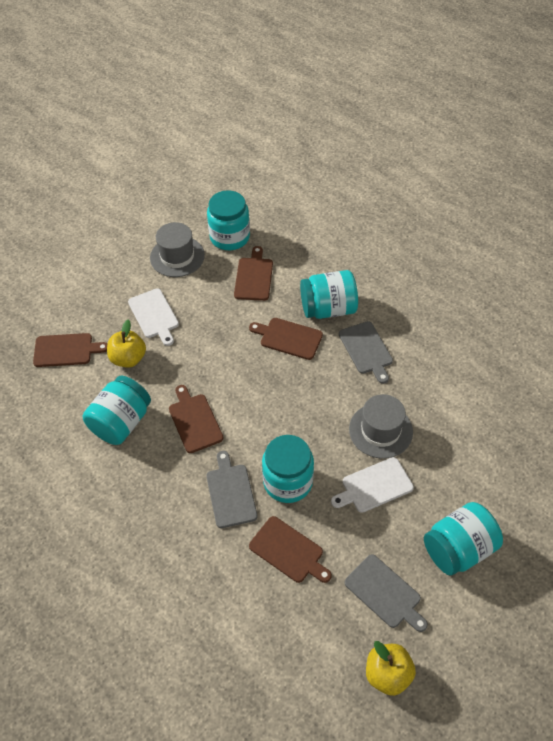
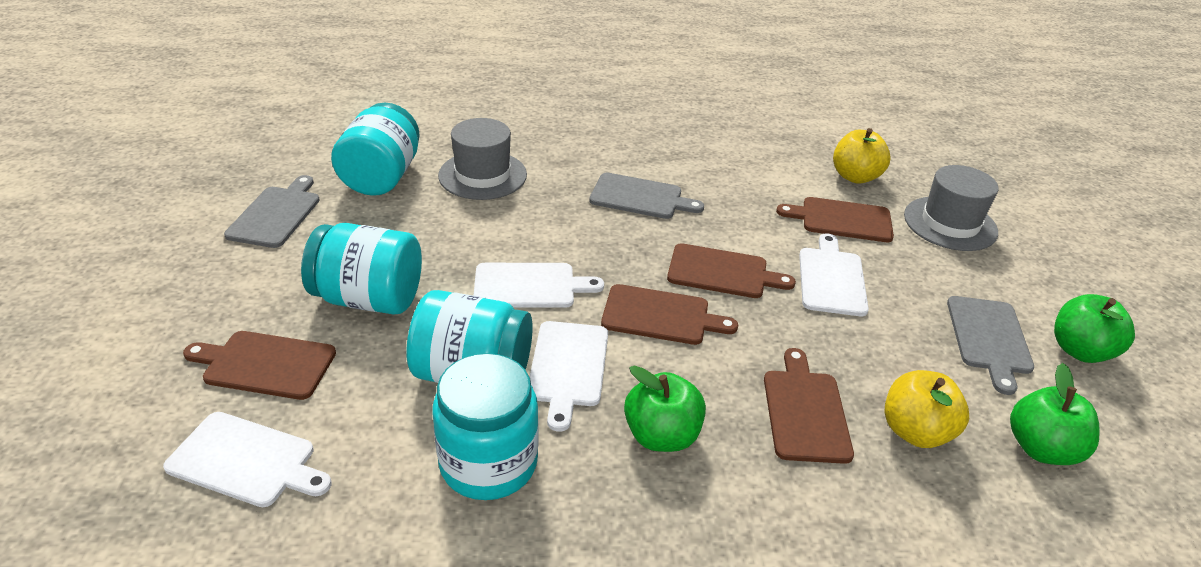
green apple: 0 -> 3
turquoise jar: 5 -> 4
white cutting board: 2 -> 4

